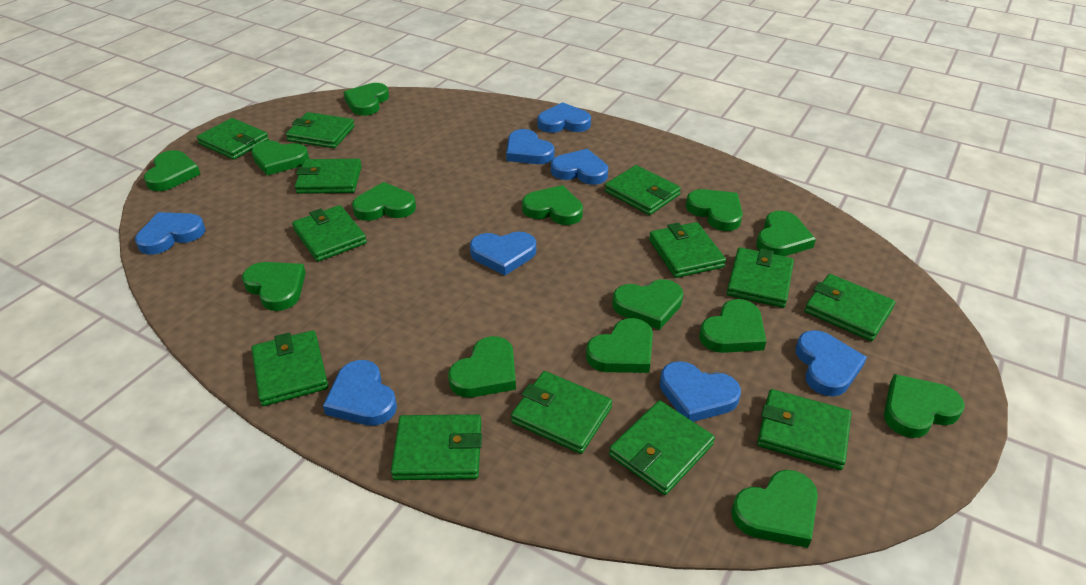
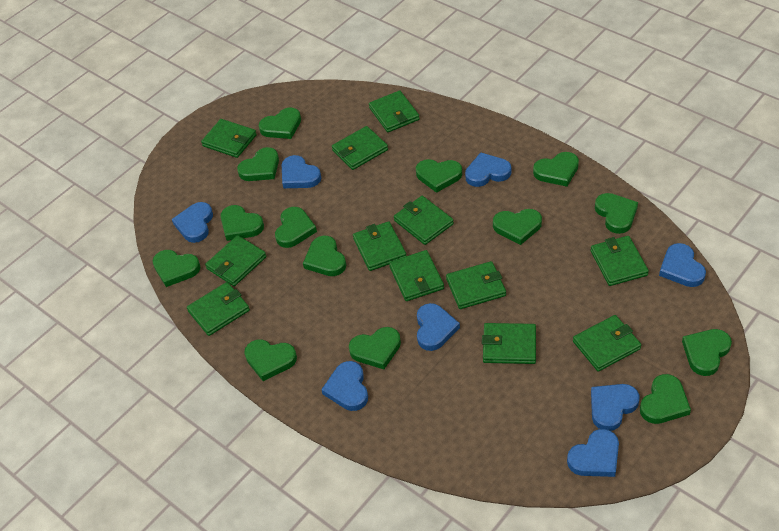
green wallet: 13 -> 12

